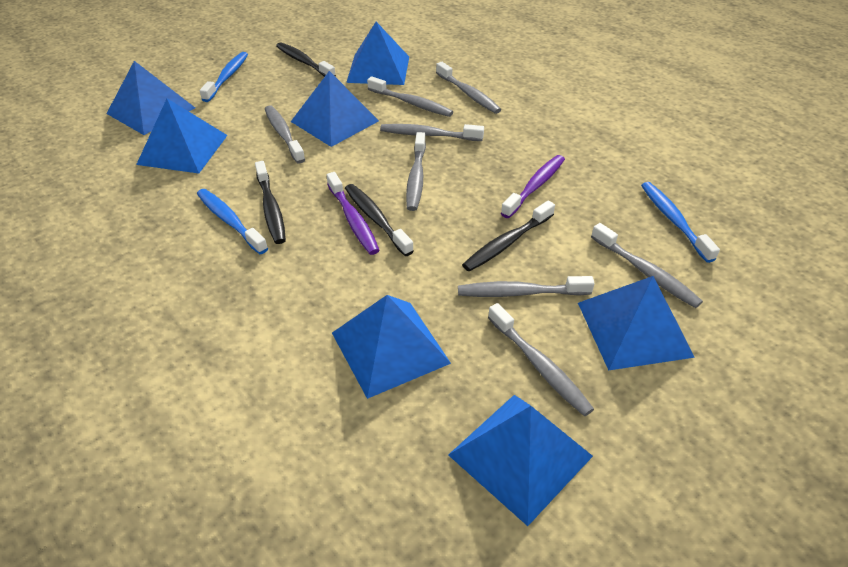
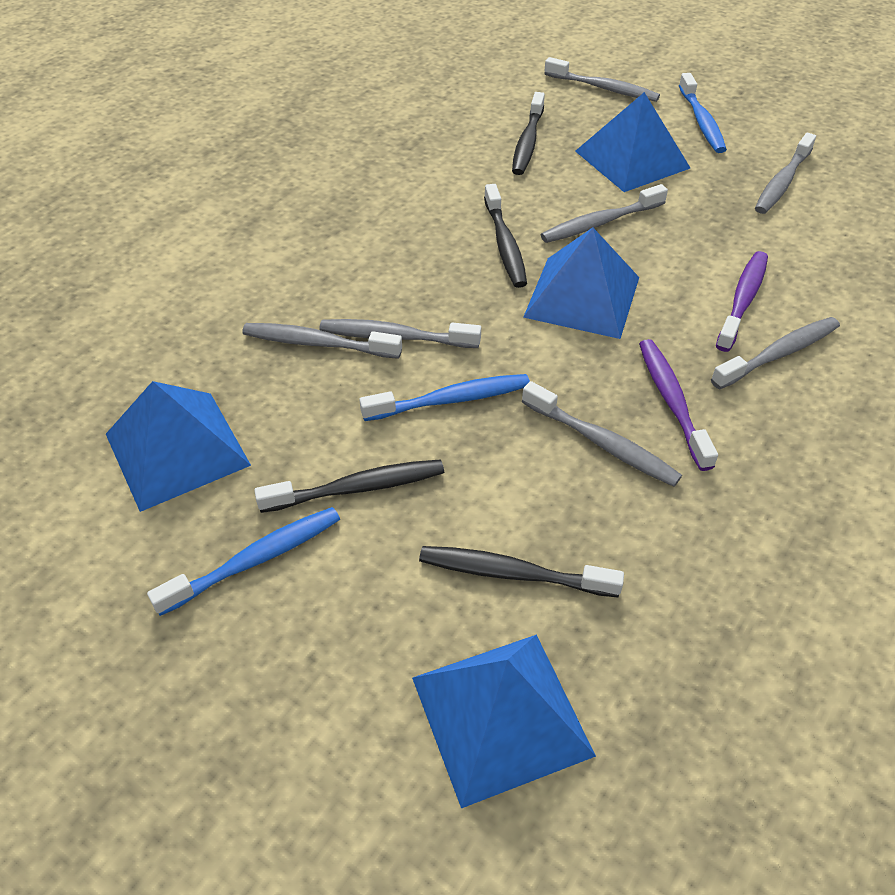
blue pyramid: 7 -> 4
grey toothbrush: 8 -> 7

